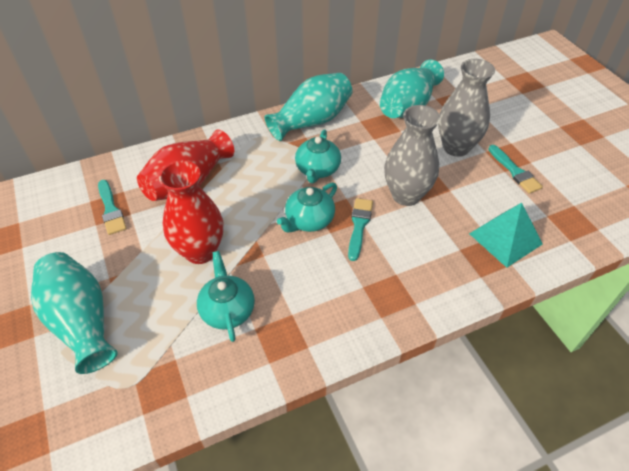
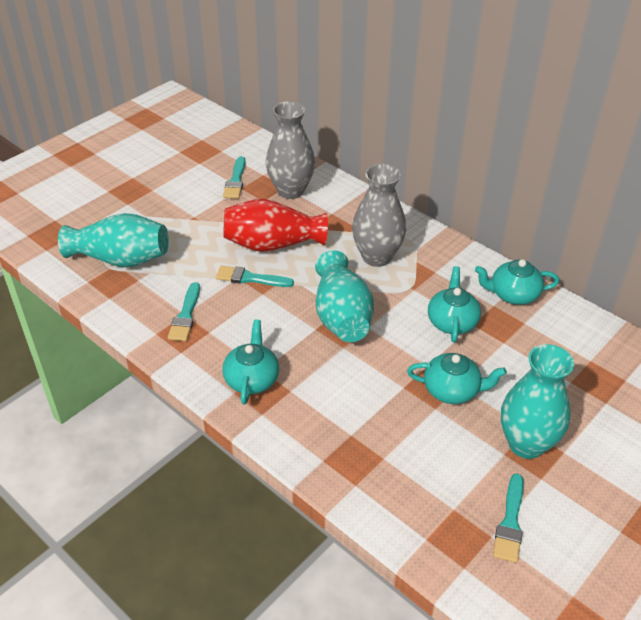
red vase: 2 -> 1
turquoise brush: 3 -> 4
turquoise pyramid: 1 -> 0
turquoise teapot: 3 -> 4

